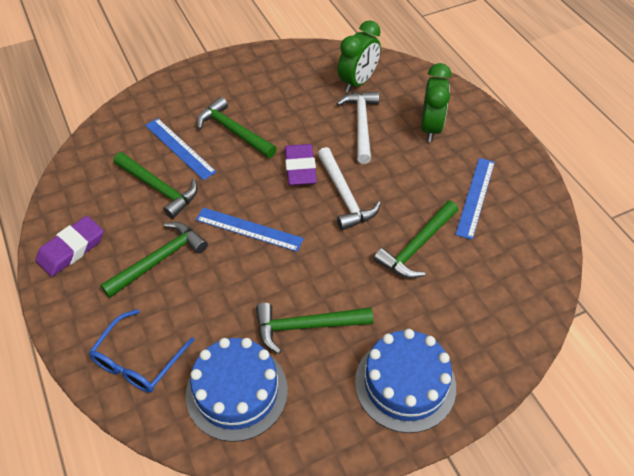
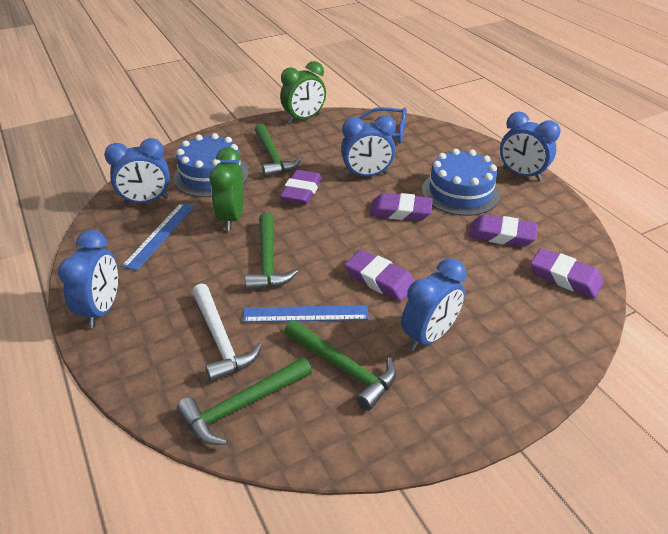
blue clock: 0 -> 5
blue ruler: 3 -> 2
green hammer: 5 -> 4
purple eraser: 2 -> 5
white hammer: 2 -> 1

